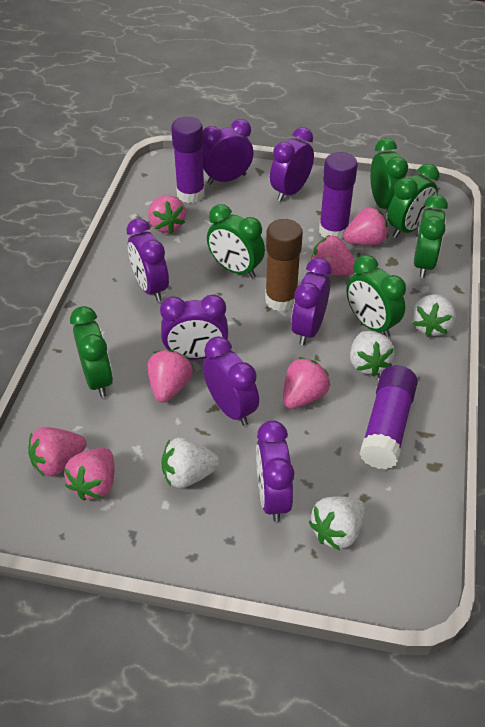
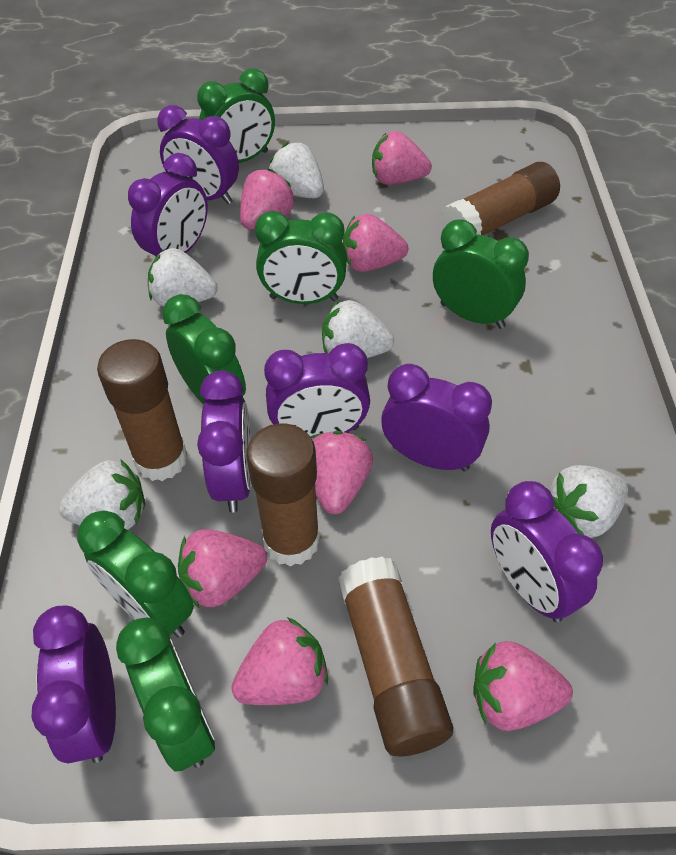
brown glue stick: 1 -> 4
purple glue stick: 3 -> 0
white strawberry: 4 -> 5

